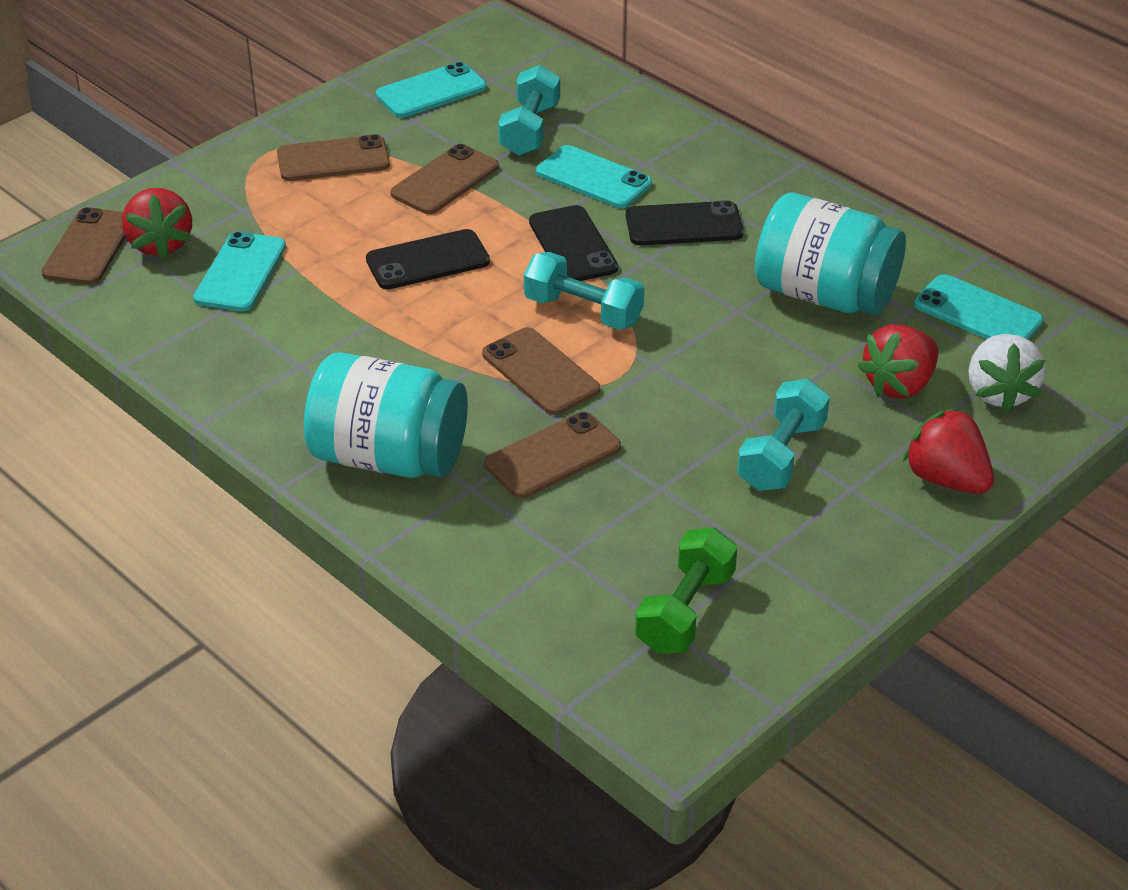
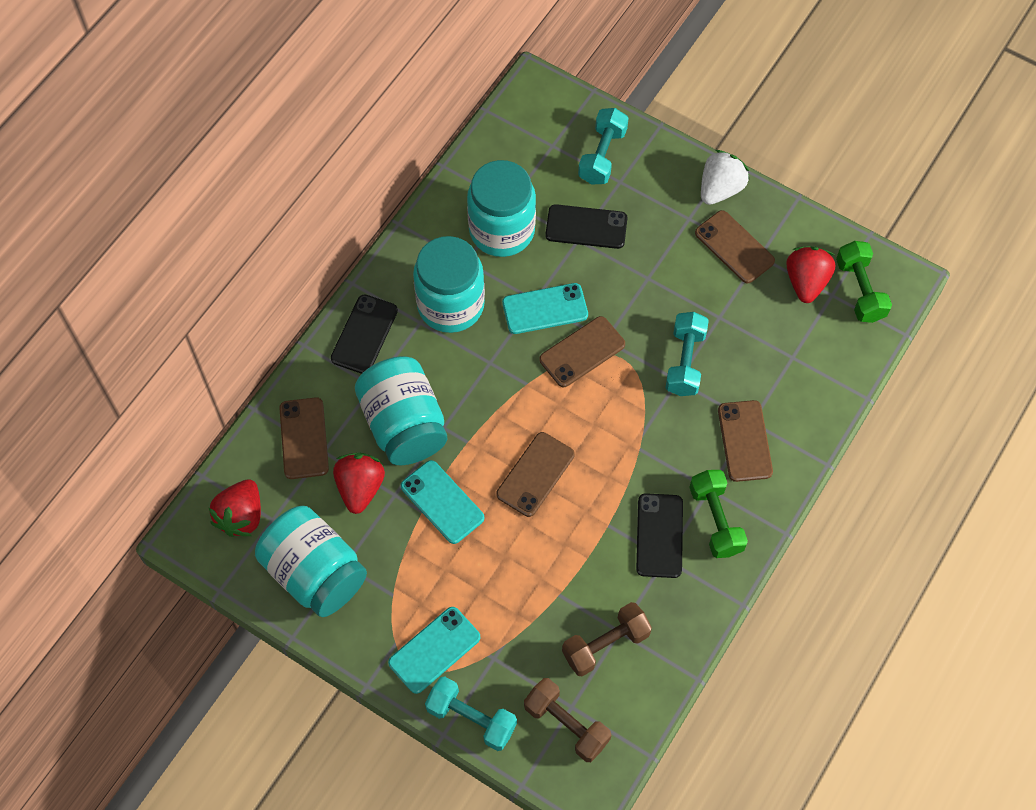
brown dumbbell: 0 -> 2
green dumbbell: 1 -> 2
turquoise jar: 2 -> 4
turquoise phone: 4 -> 3

